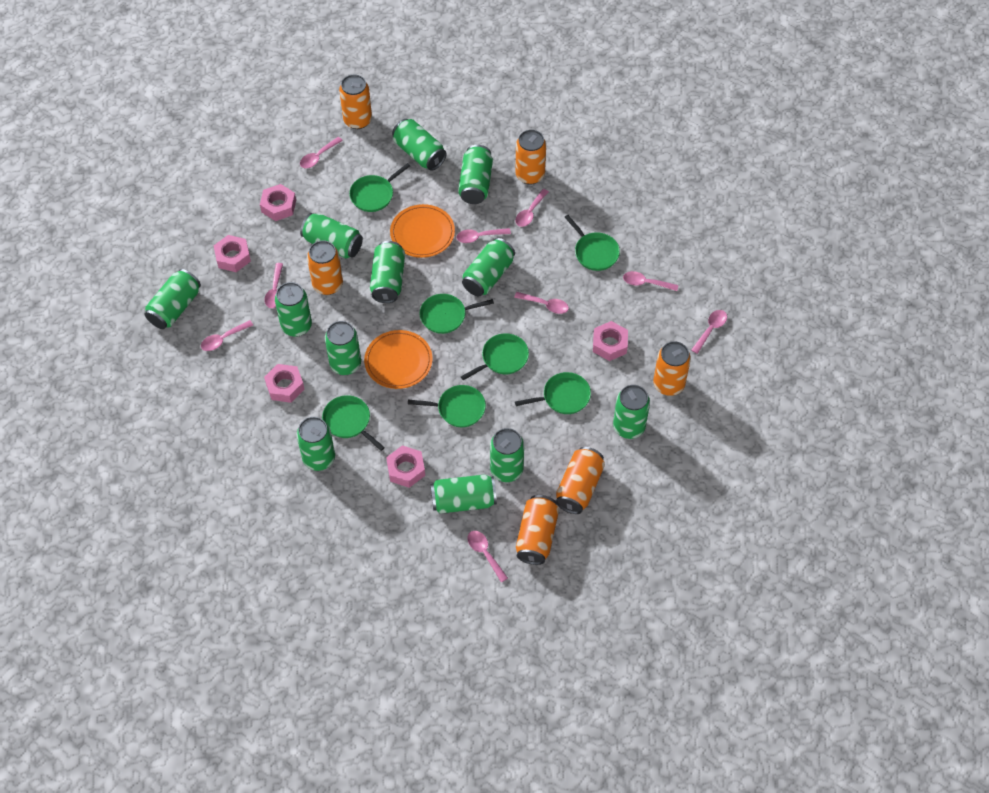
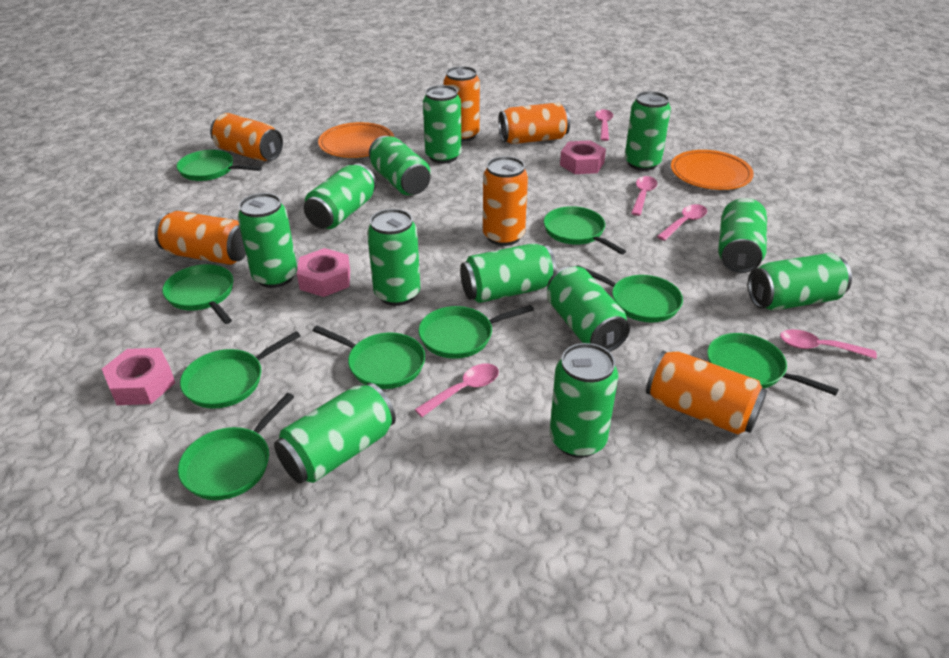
green pan: 7 -> 9
pink nut: 5 -> 3
pink spoon: 9 -> 5

